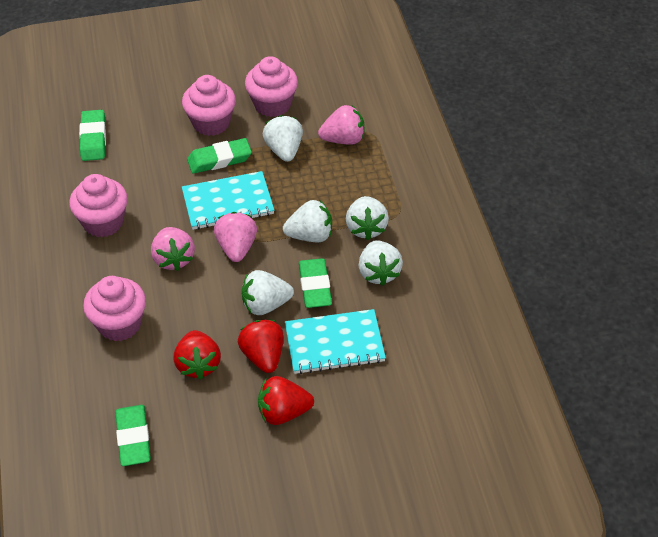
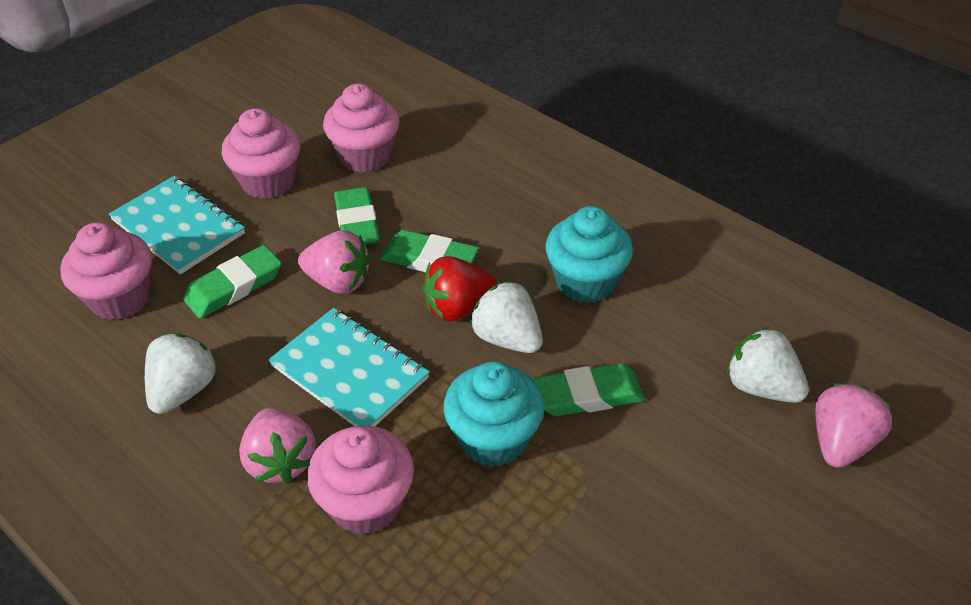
red strawberry: 3 -> 1
turquoise cupcake: 0 -> 2
white strawberry: 5 -> 3

